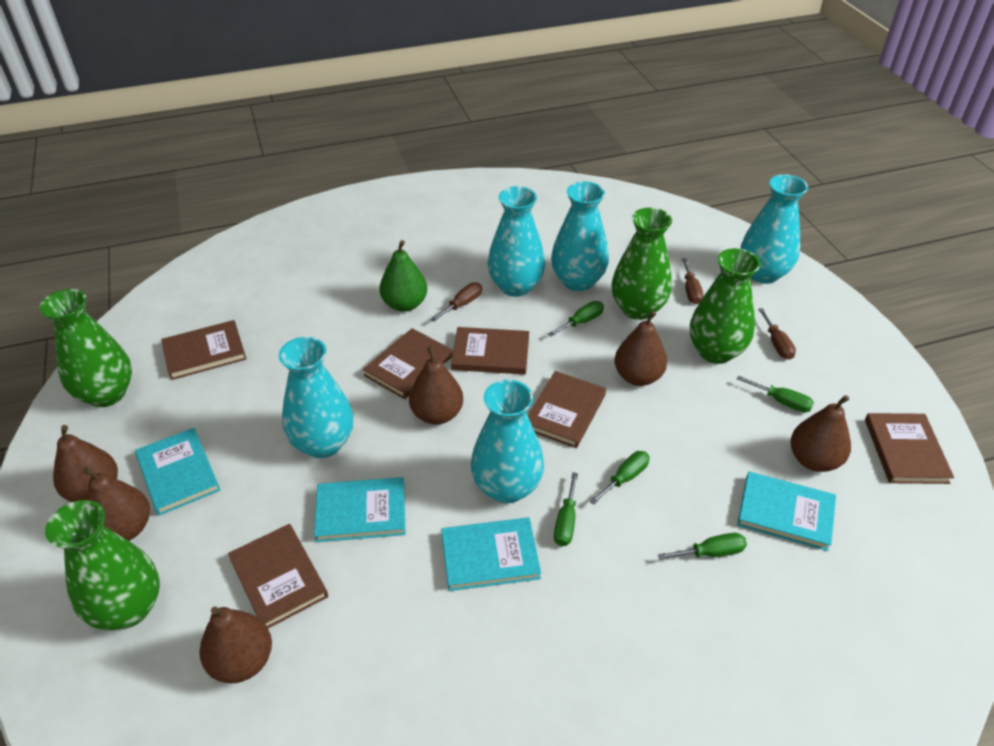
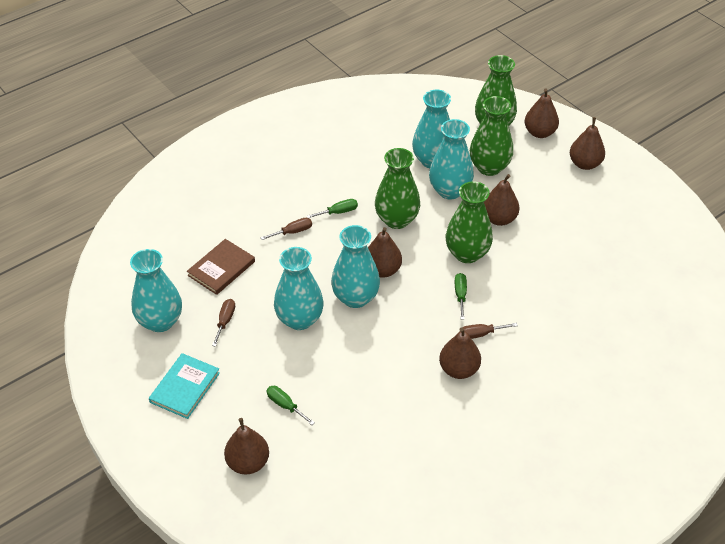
brown book: 6 -> 1
green pear: 1 -> 0
green screwdriver: 5 -> 3
turquoise book: 4 -> 1

